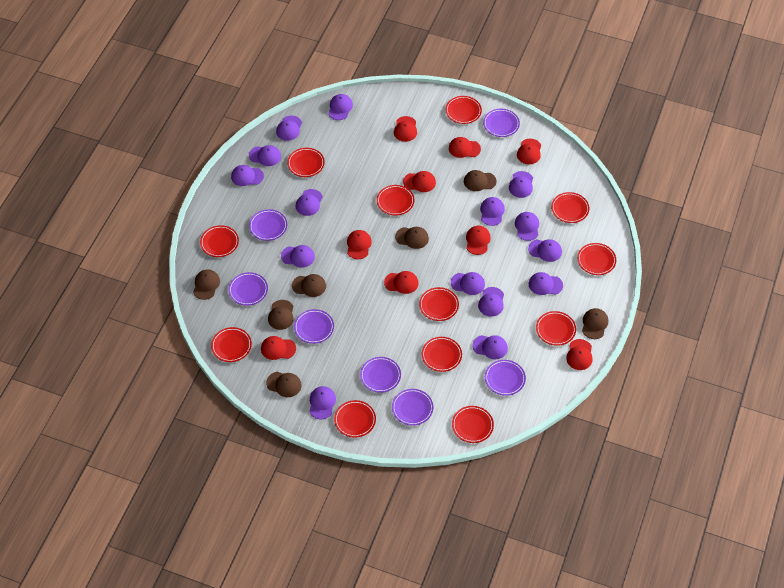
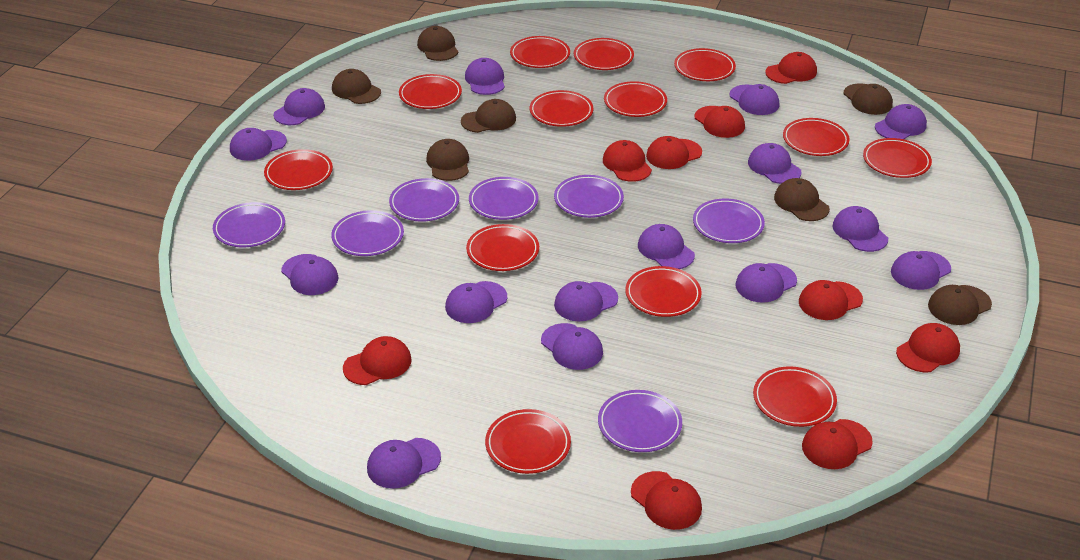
red plate: 12 -> 13

